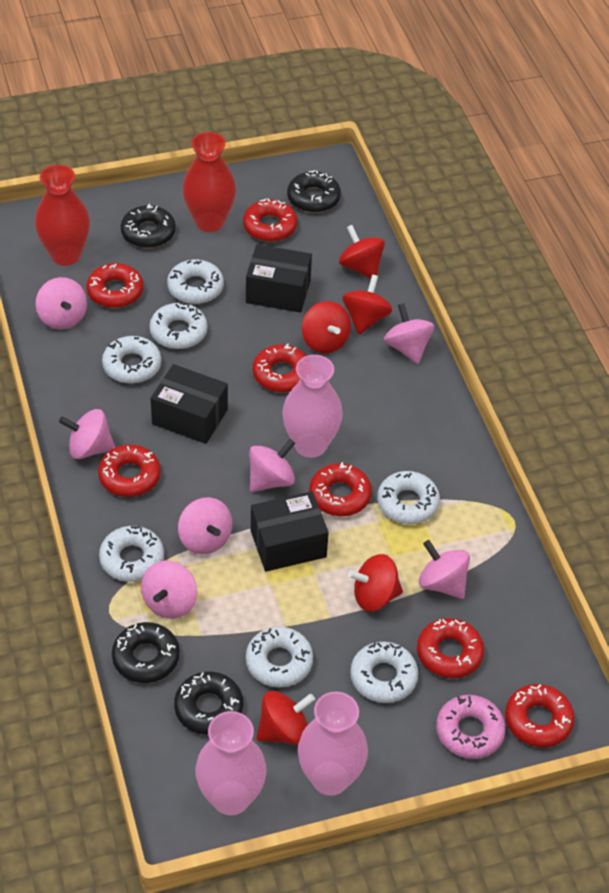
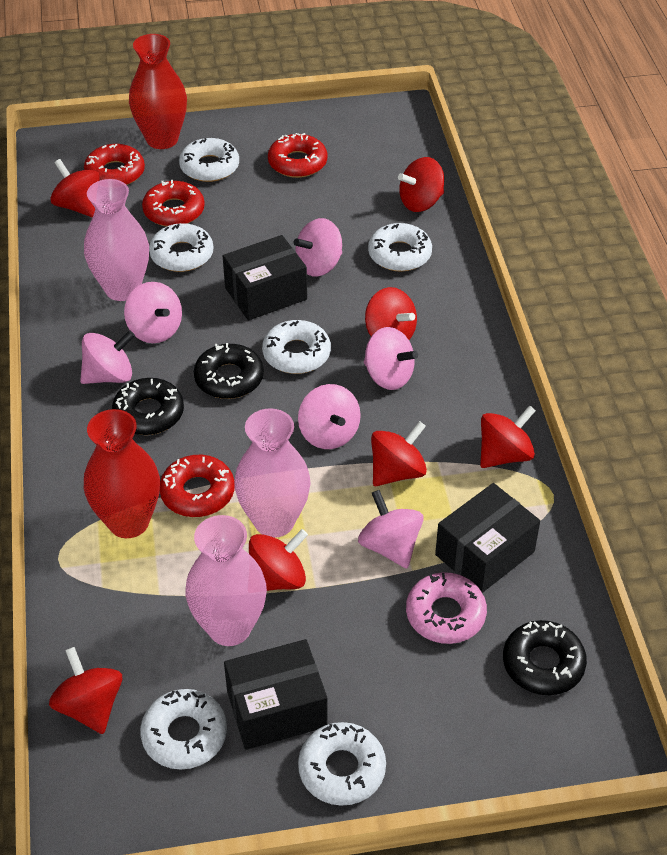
black donut: 4 -> 3
pink spinning top: 7 -> 6
red donut: 7 -> 4
red spinning top: 5 -> 7
white donut: 7 -> 6

